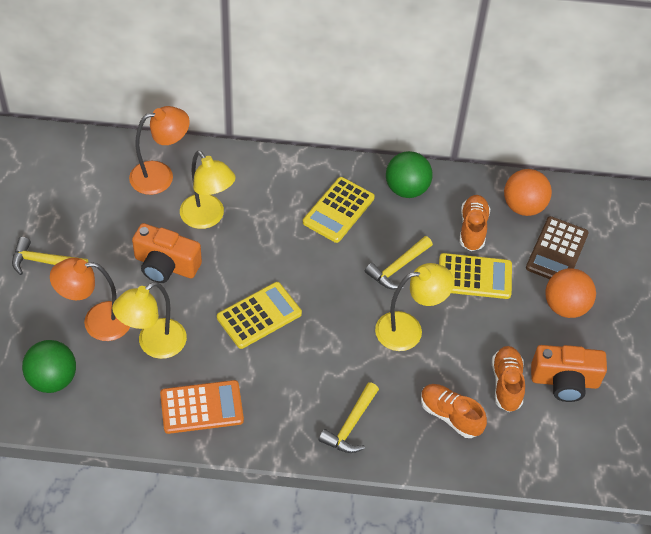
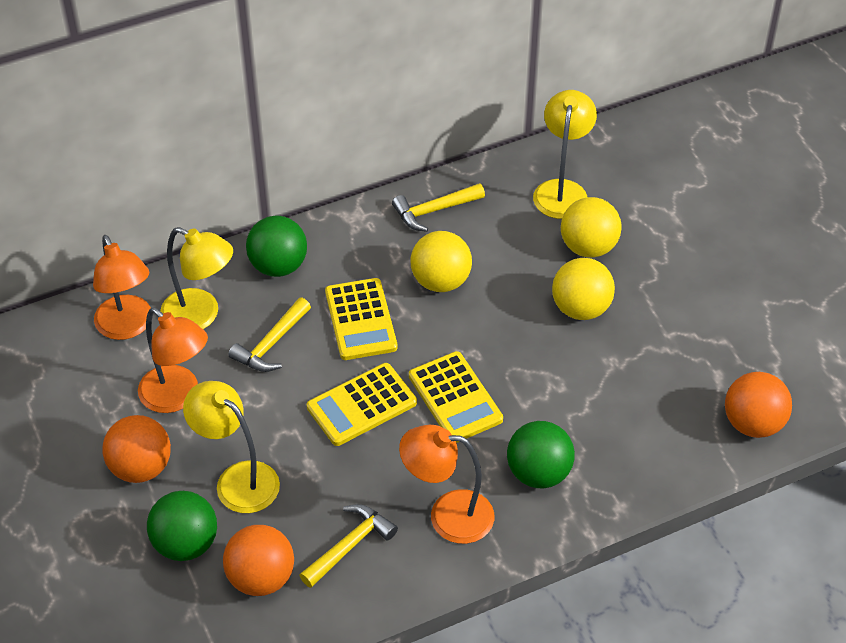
brown calculator: 1 -> 0
green ball: 2 -> 3
orange ball: 2 -> 3
orange calculator: 1 -> 0
orange camera: 2 -> 0
orange lamp: 2 -> 3
orange shoe: 3 -> 0
yellow ball: 0 -> 3

